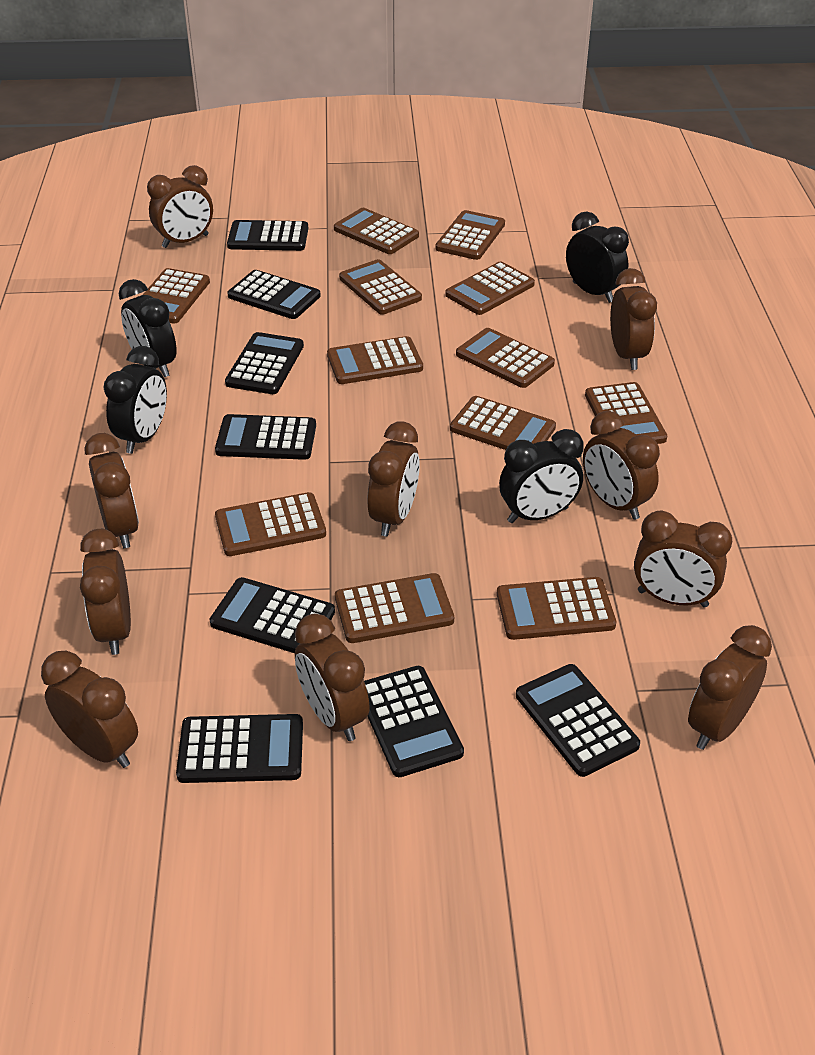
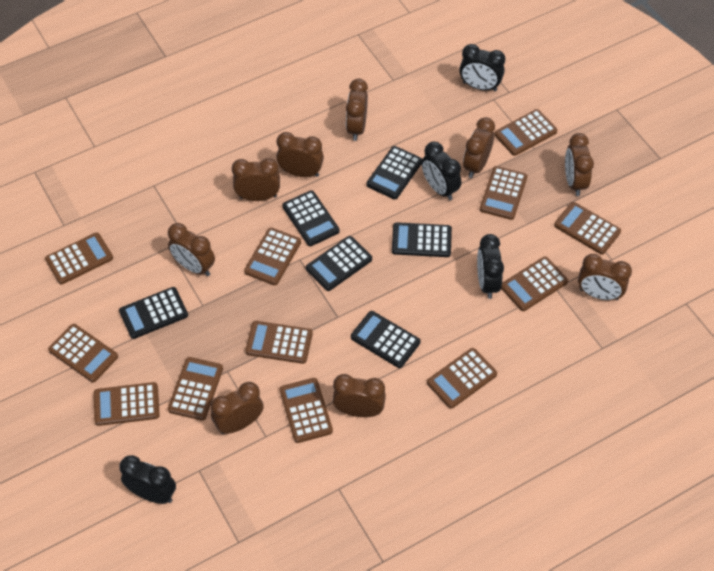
black calculator: 8 -> 6
brown clock: 10 -> 9

